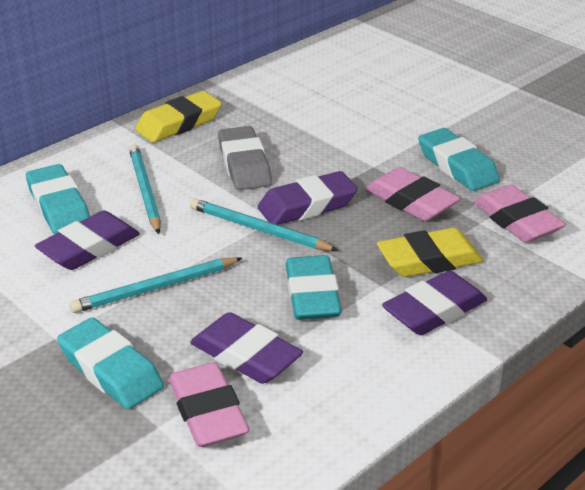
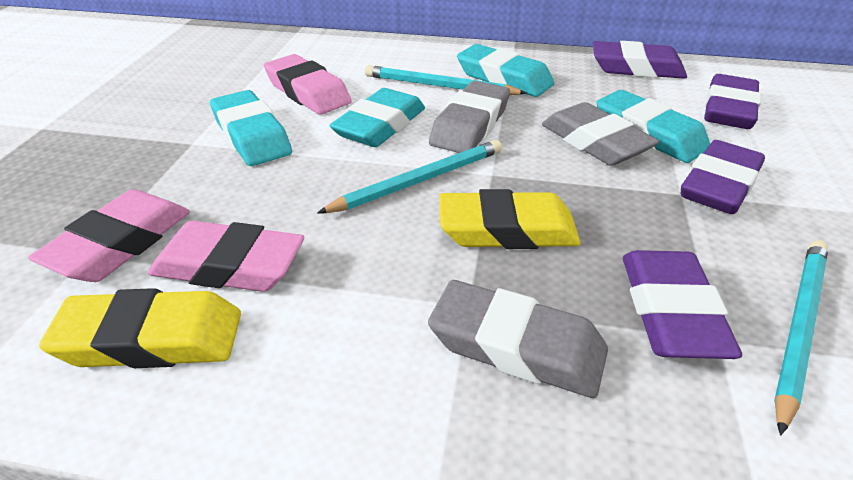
grey eraser: 1 -> 3

